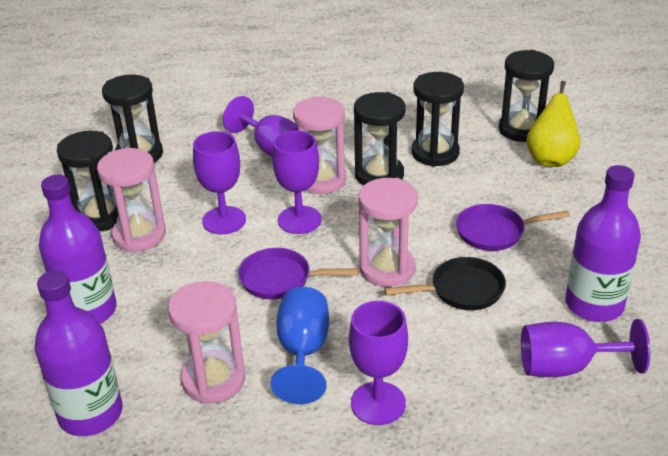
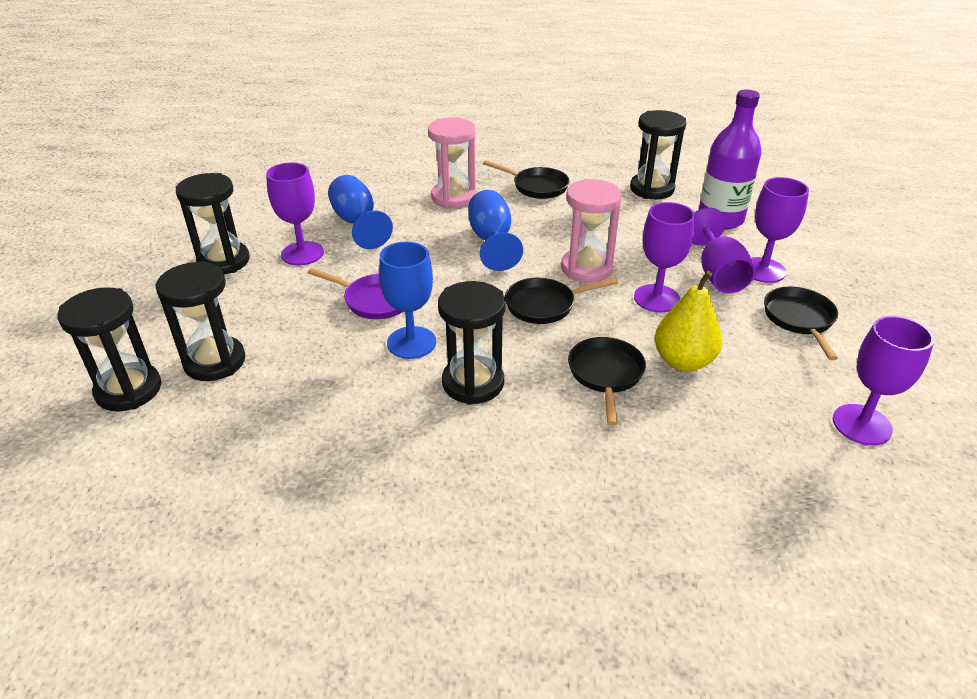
black pan: 1 -> 4
blue goblet: 1 -> 3
pink hourglass: 4 -> 2
purple bottle: 3 -> 1
purple pan: 2 -> 1

